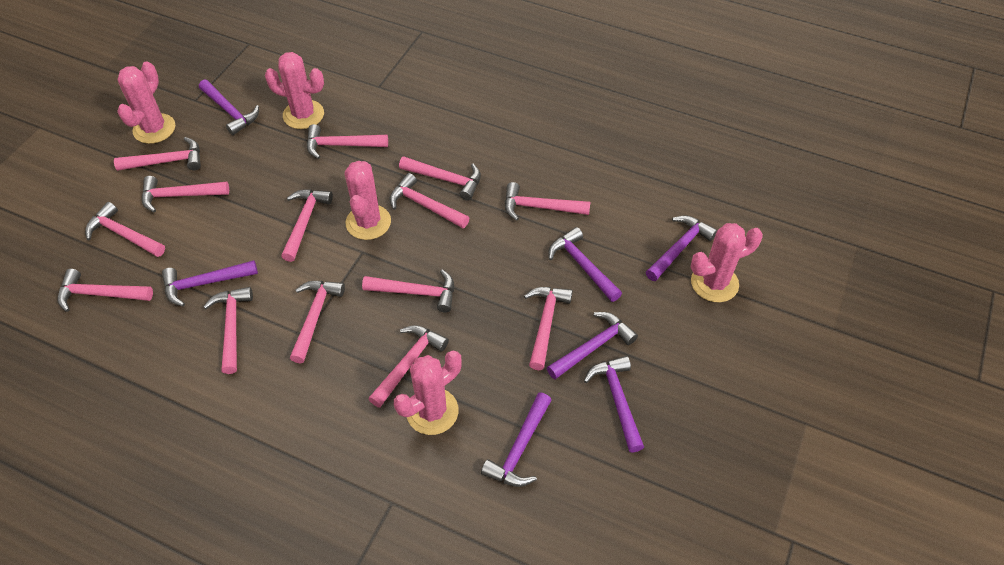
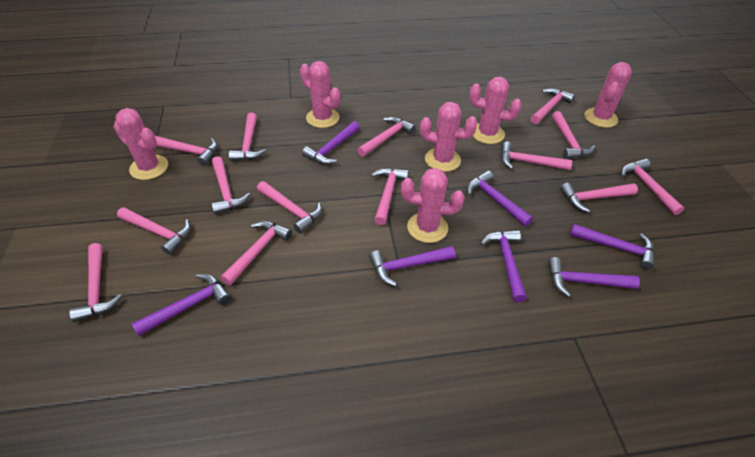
pink cactus: 5 -> 6

